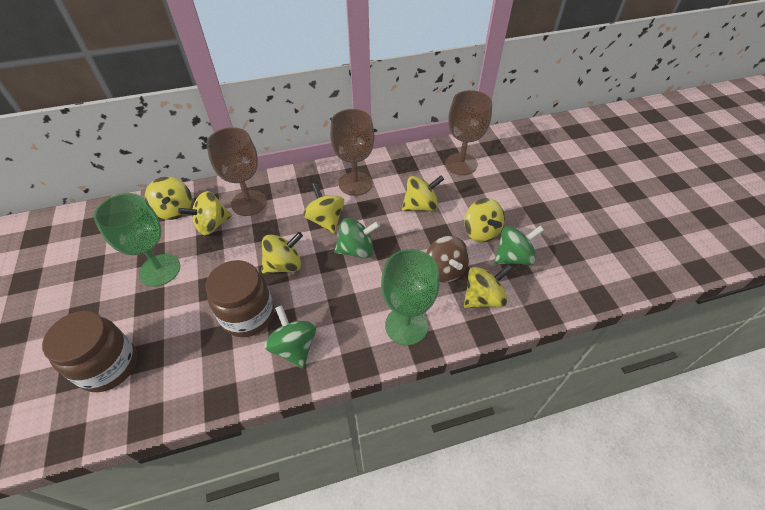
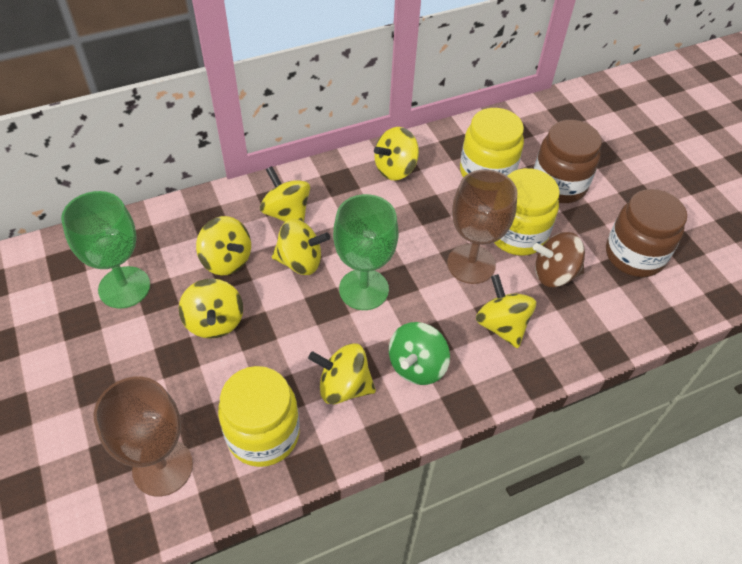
brown goblet: 3 -> 2
green spinning top: 3 -> 1
yellow jar: 0 -> 3

